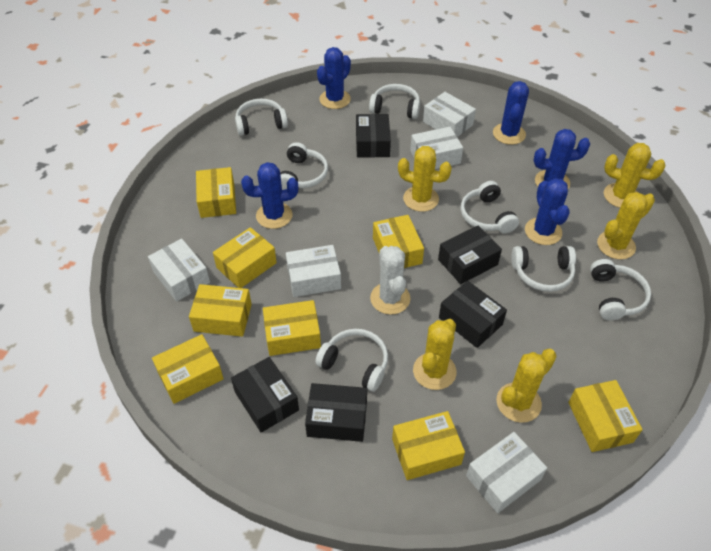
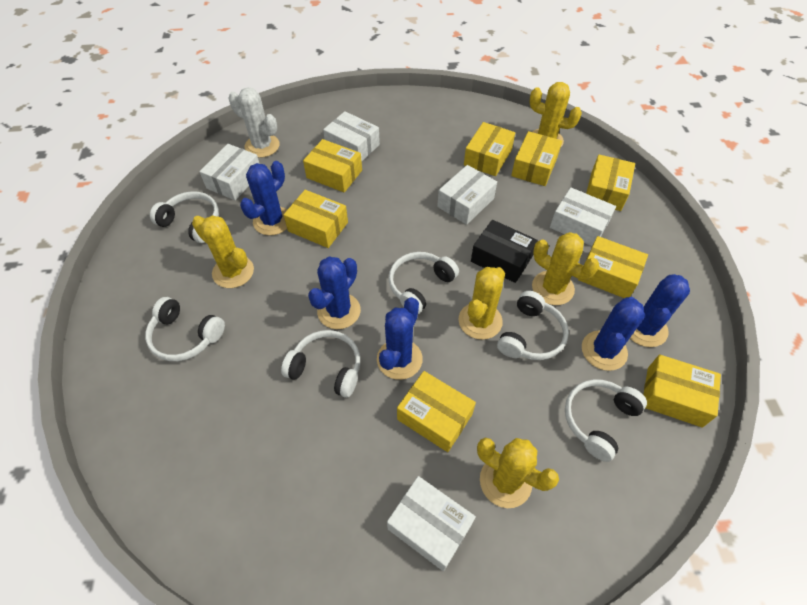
black box: 5 -> 1
white headphones: 7 -> 6

